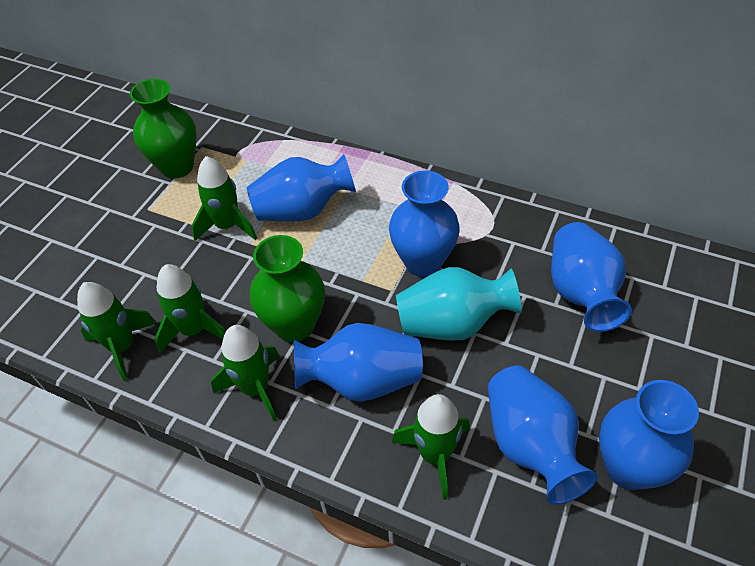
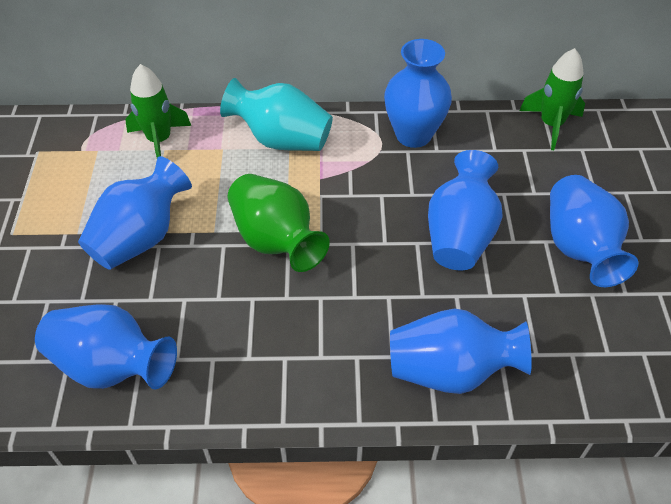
green rocket: 5 -> 2
green vase: 2 -> 1

